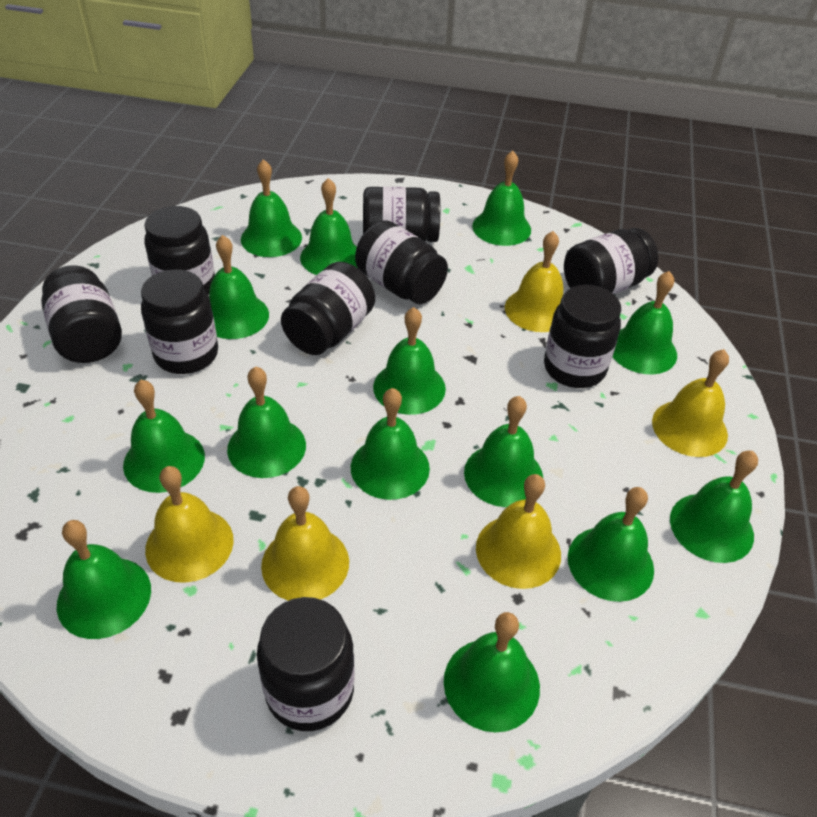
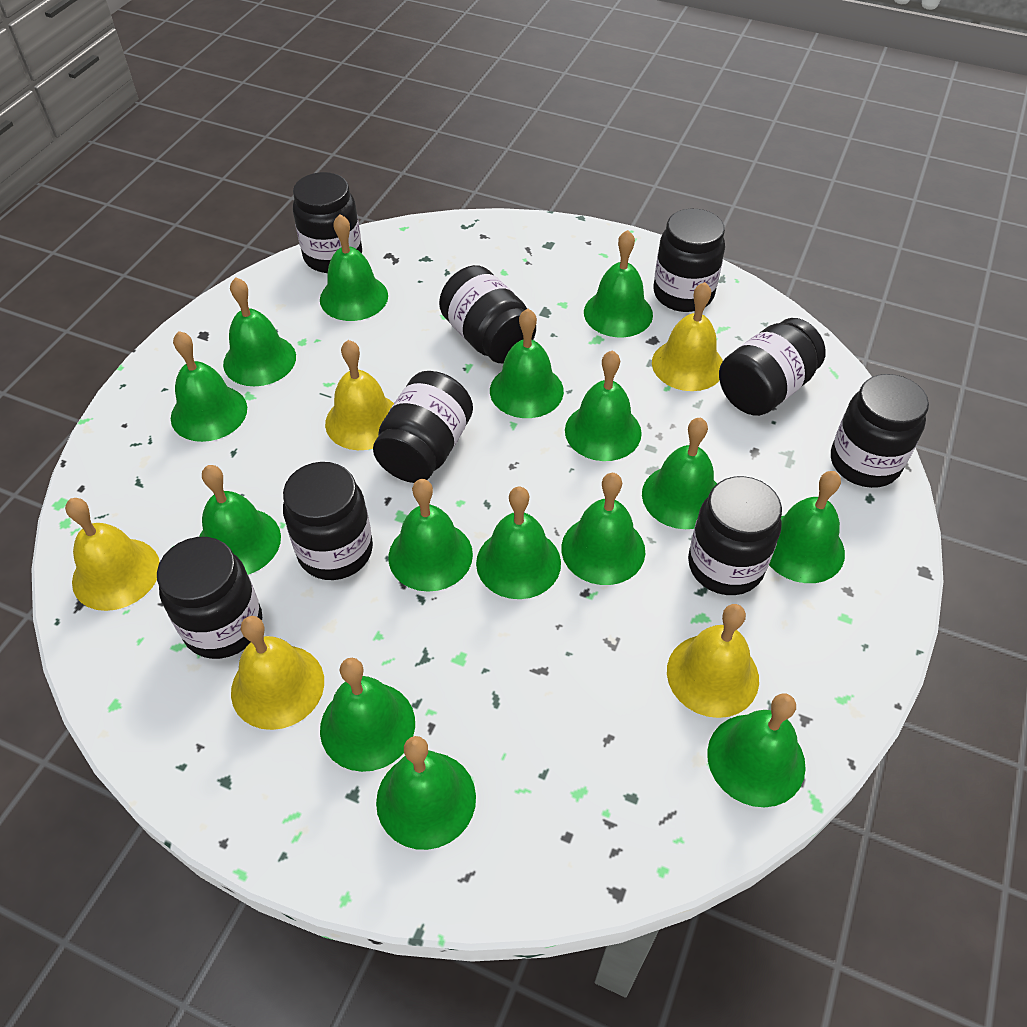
green bell: 14 -> 15

